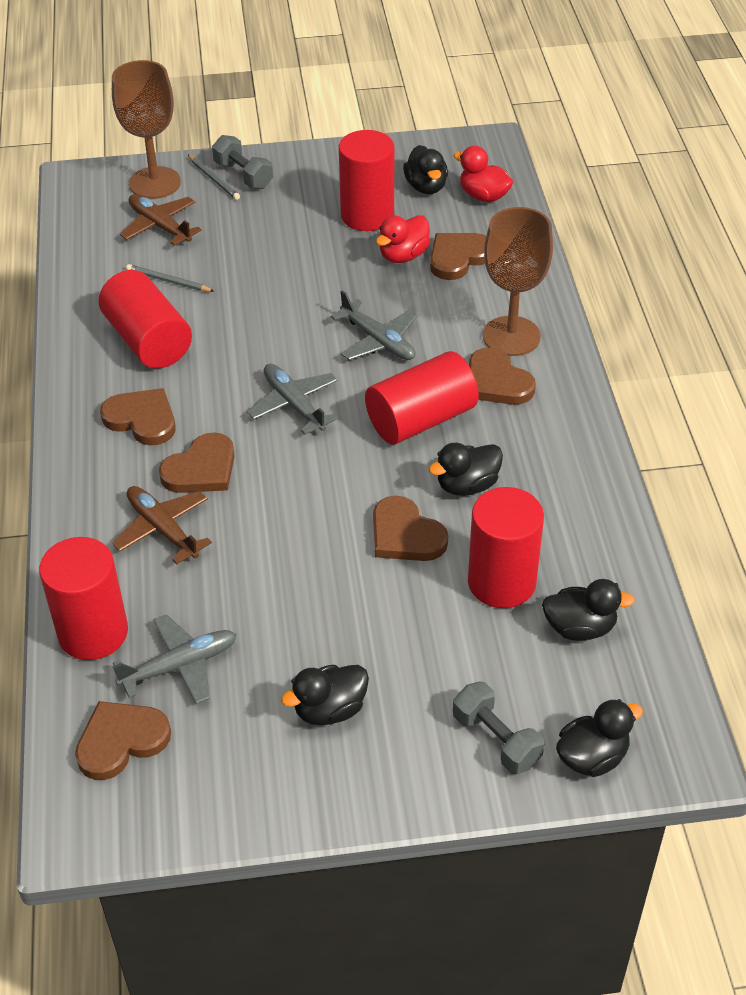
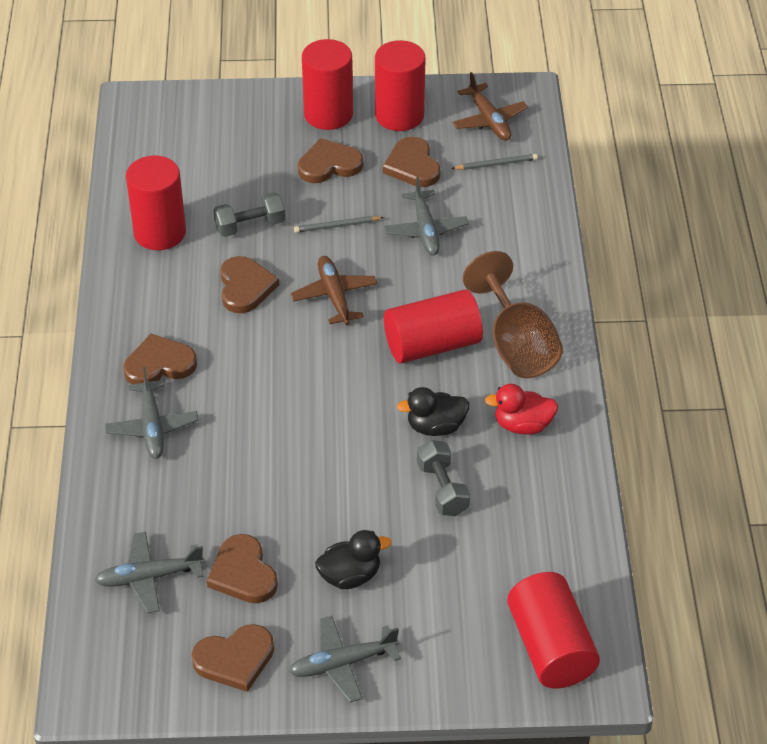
black duck: 5 -> 2
brown goblet: 2 -> 1
grey plane: 3 -> 4
red duck: 2 -> 1

